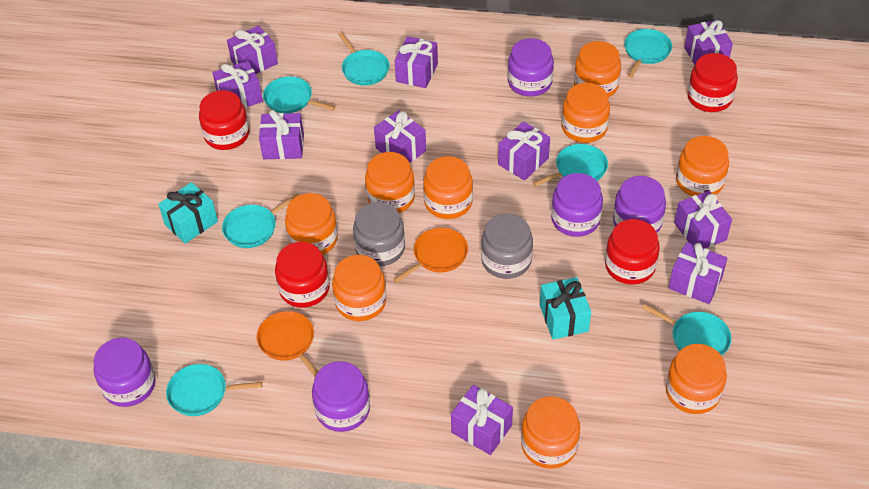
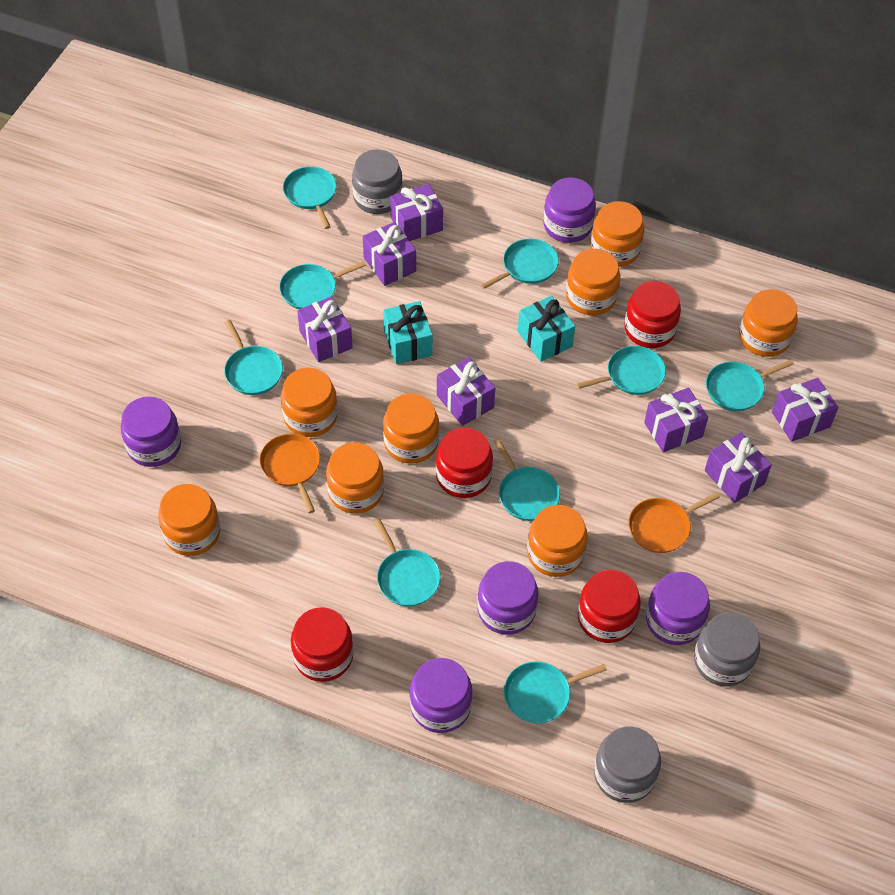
grey jar: 2 -> 3
orange jar: 9 -> 8
purple gift: 10 -> 7
turquoise pan: 7 -> 9

